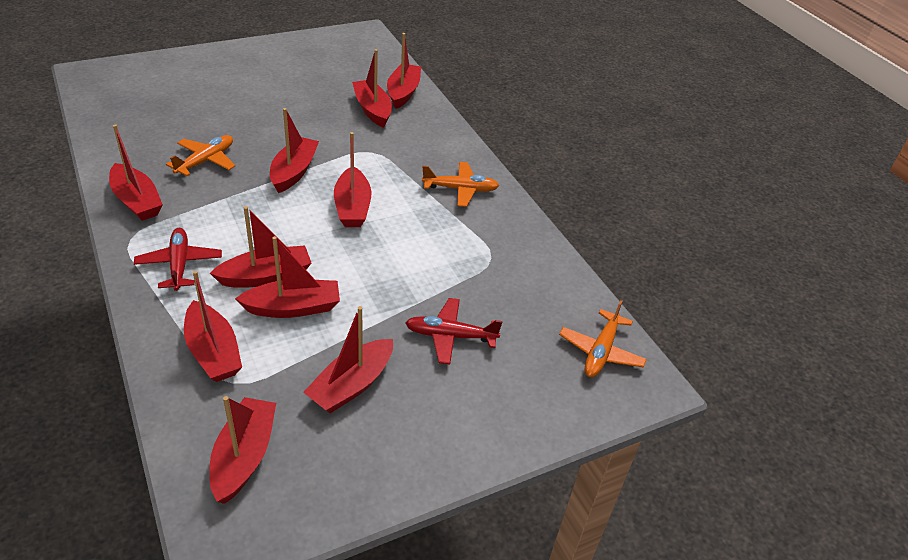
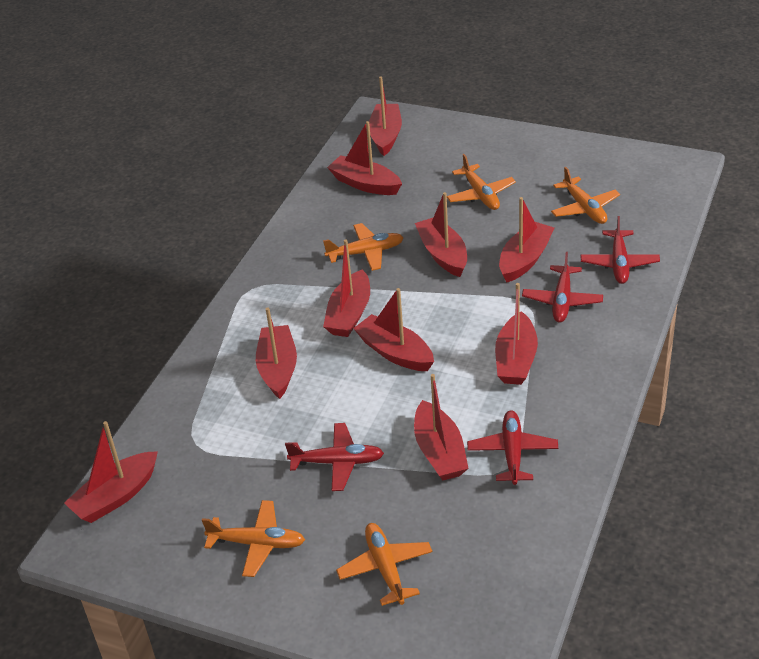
orange plane: 3 -> 5
red plane: 2 -> 4

